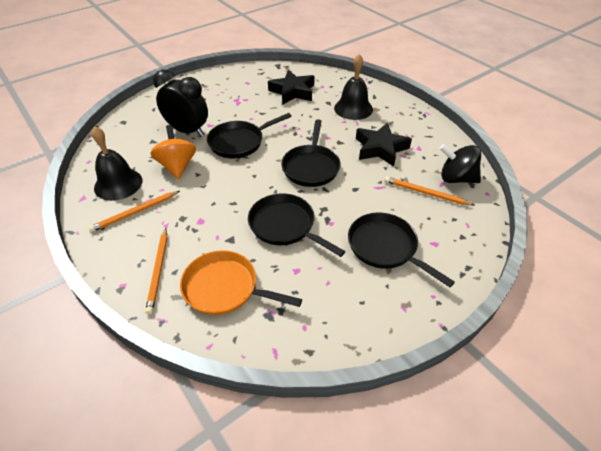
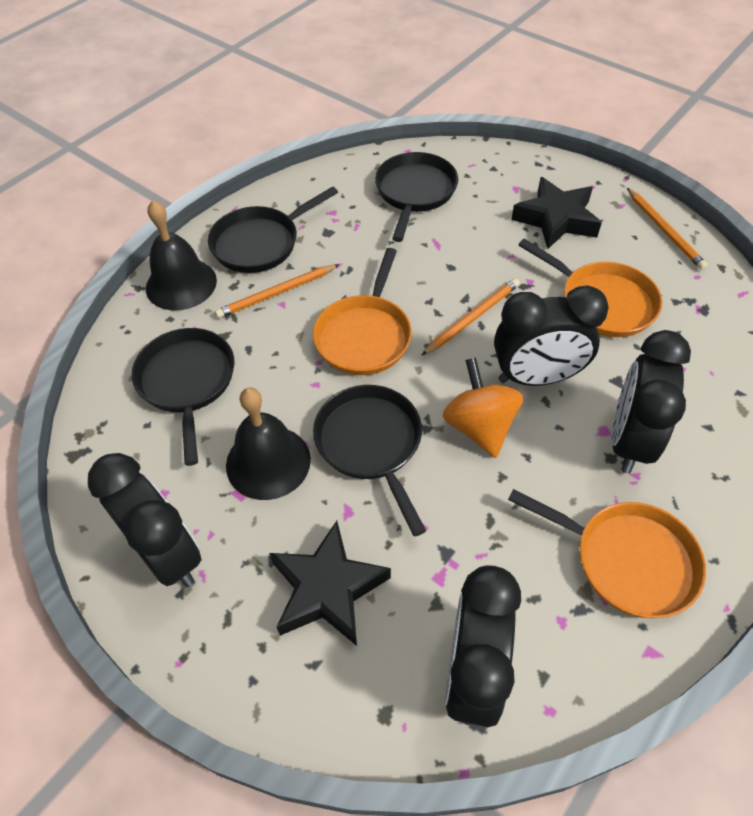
black clock: 1 -> 4
black spinning top: 1 -> 0
orange pan: 1 -> 3

